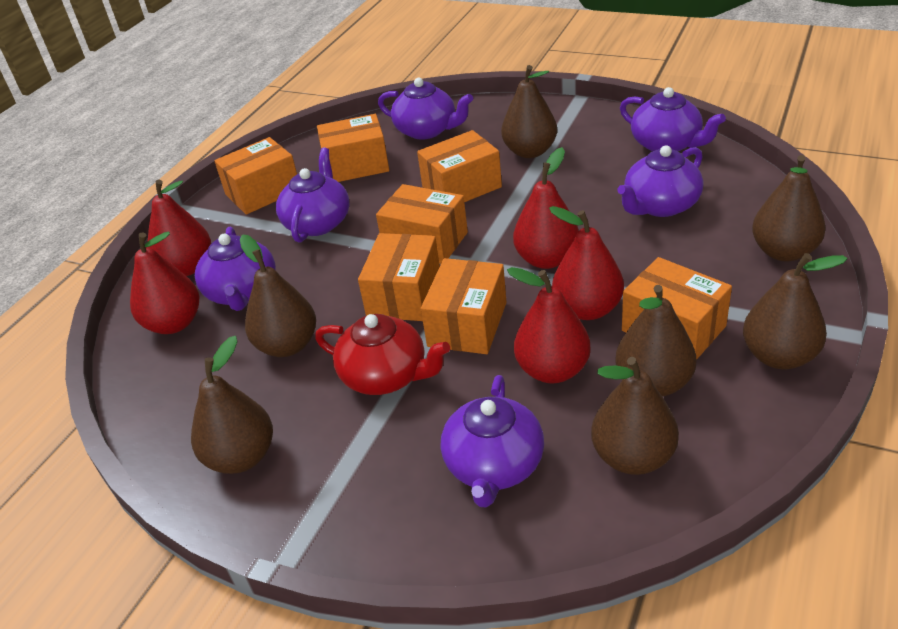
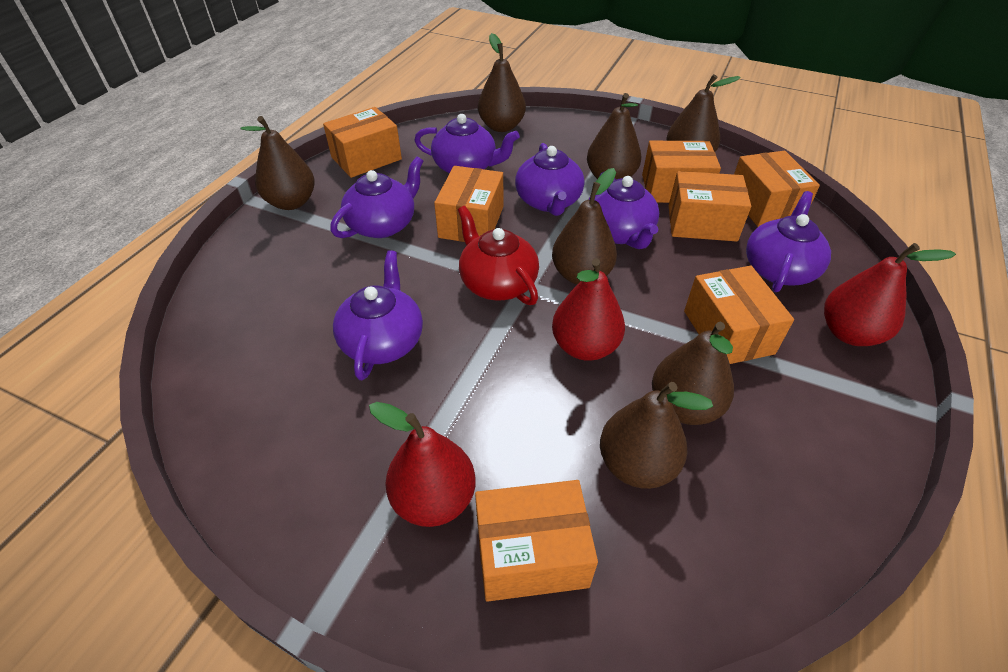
red pear: 5 -> 3

